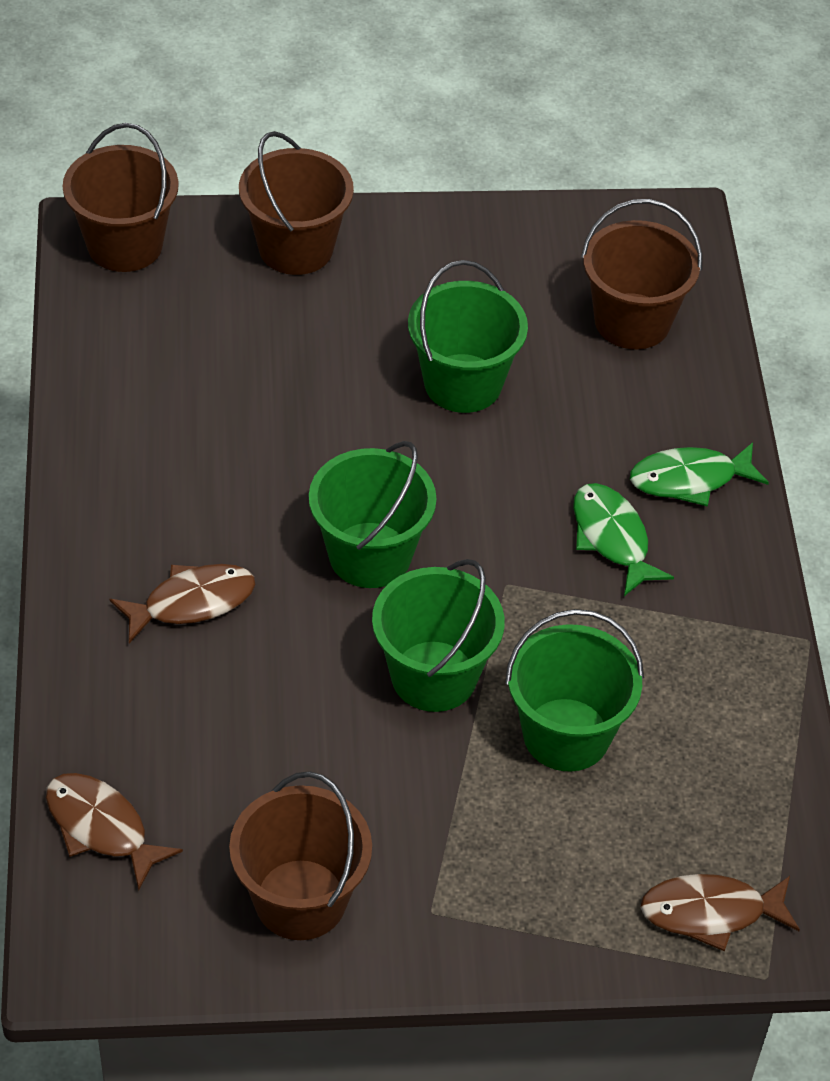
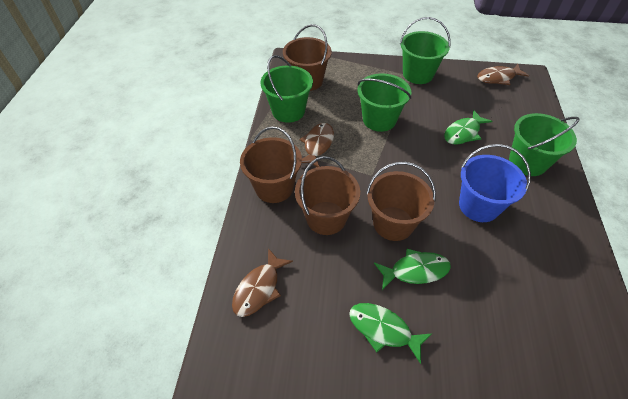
blue bucket: 0 -> 1
green fish: 2 -> 3

